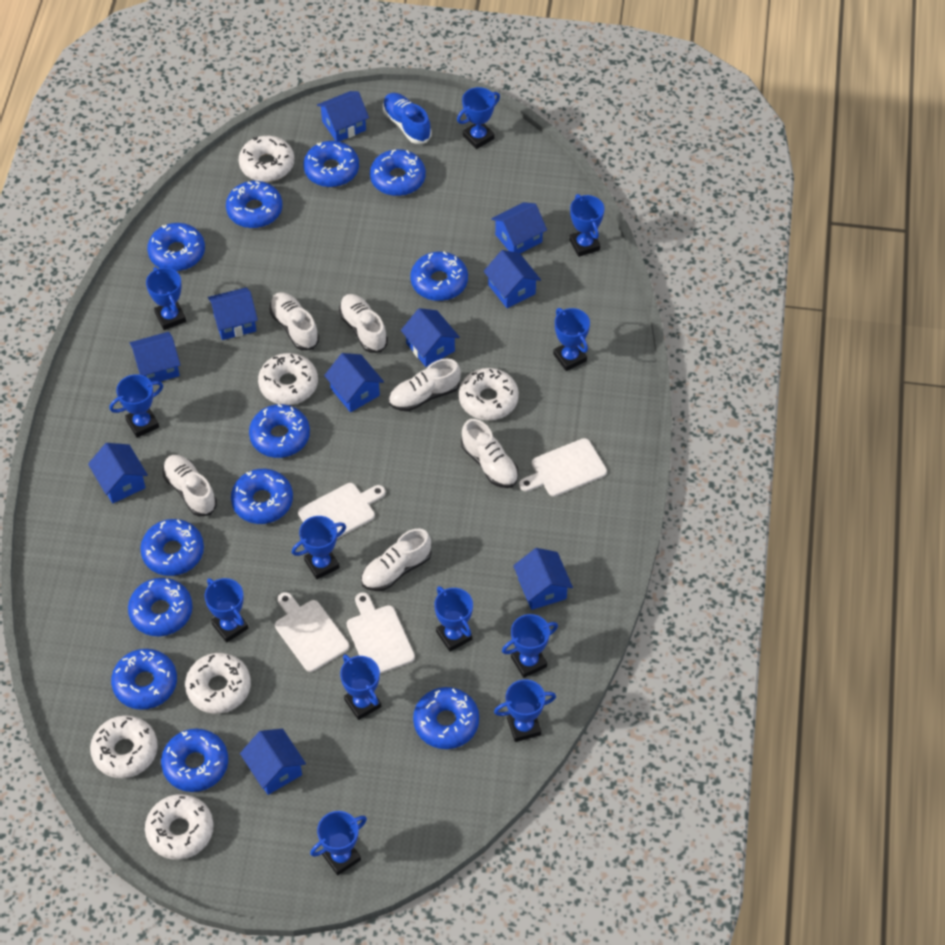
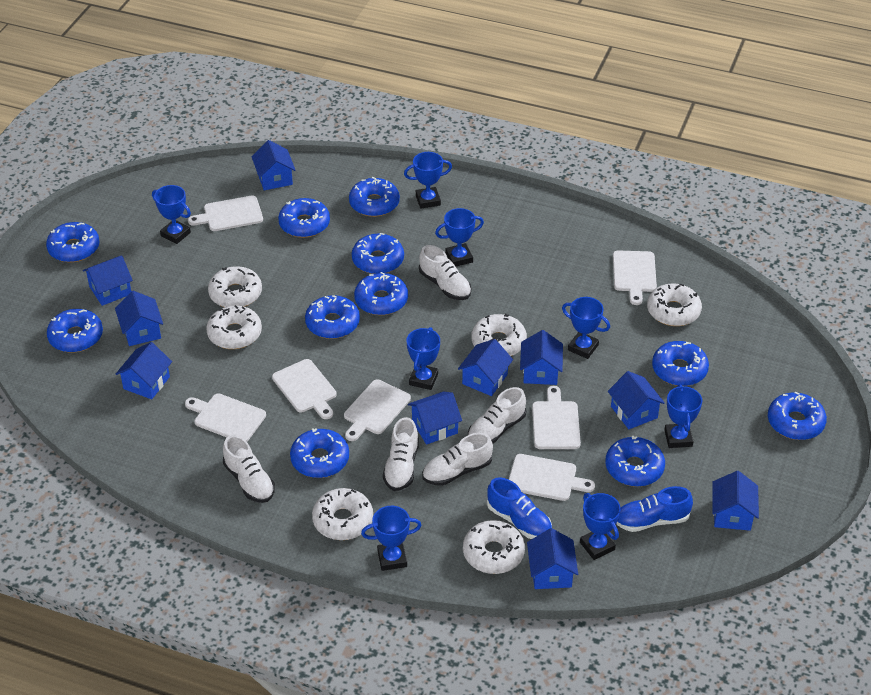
blue donut: 12 -> 11
blue shoe: 1 -> 2
blue trophy: 12 -> 8
white cutting board: 4 -> 7
white shoe: 6 -> 5

